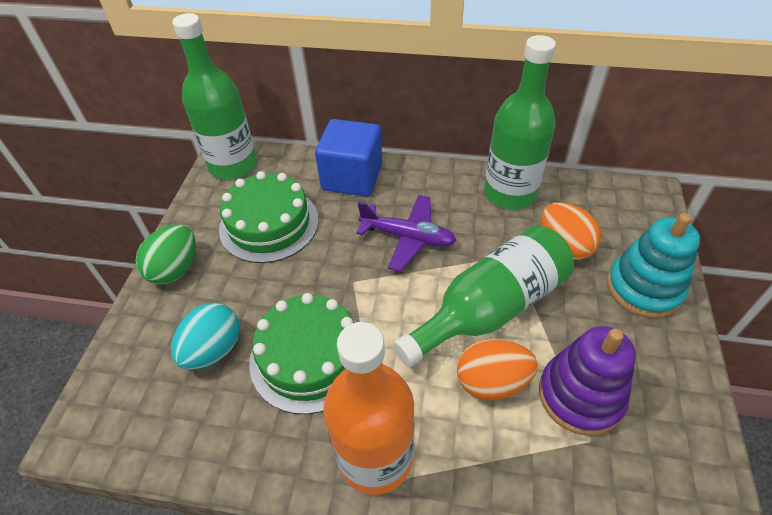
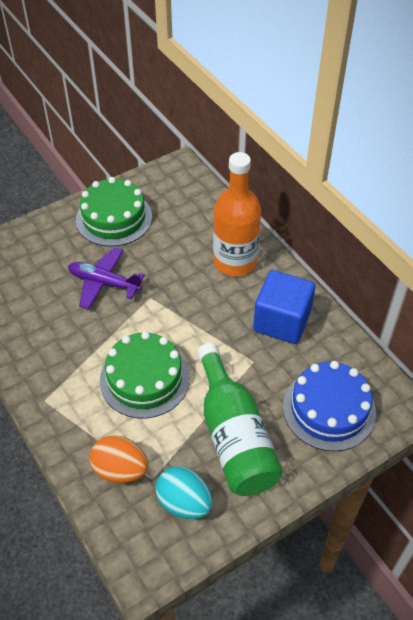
blue cake: 0 -> 1
green bottle: 3 -> 1
green egg: 1 -> 0
orange egg: 2 -> 1
purple stacking toy: 1 -> 0
turquoise stacking toy: 1 -> 0

